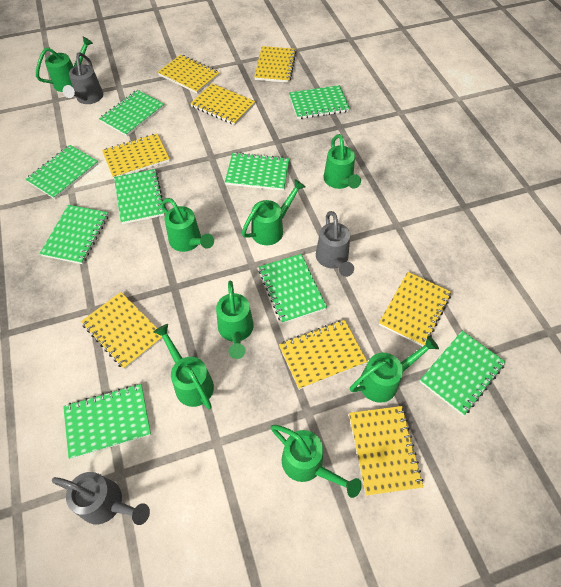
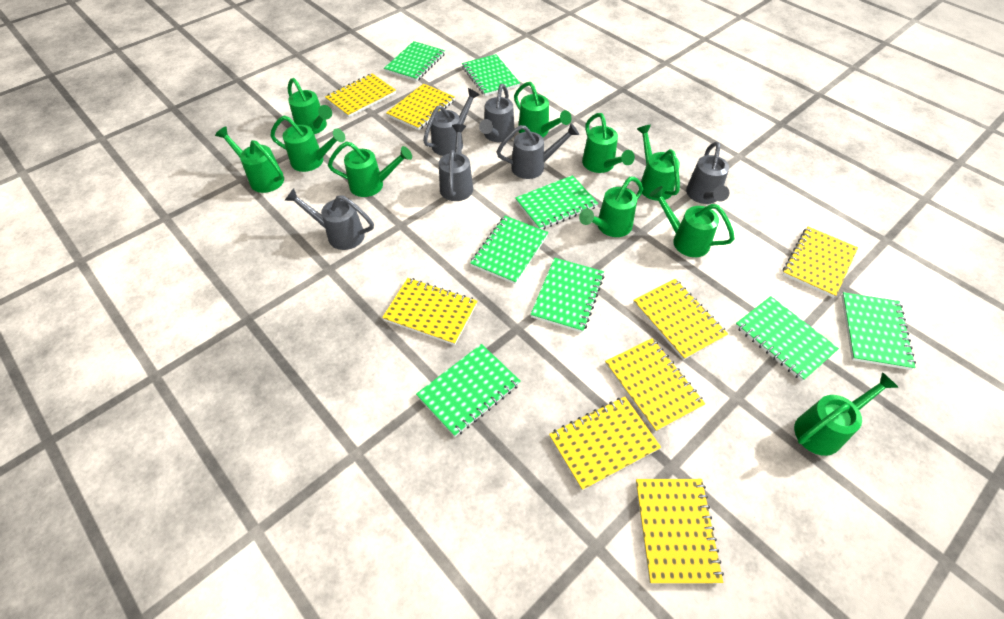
green notebook: 9 -> 8
green watering can: 8 -> 10
grey watering can: 3 -> 6

